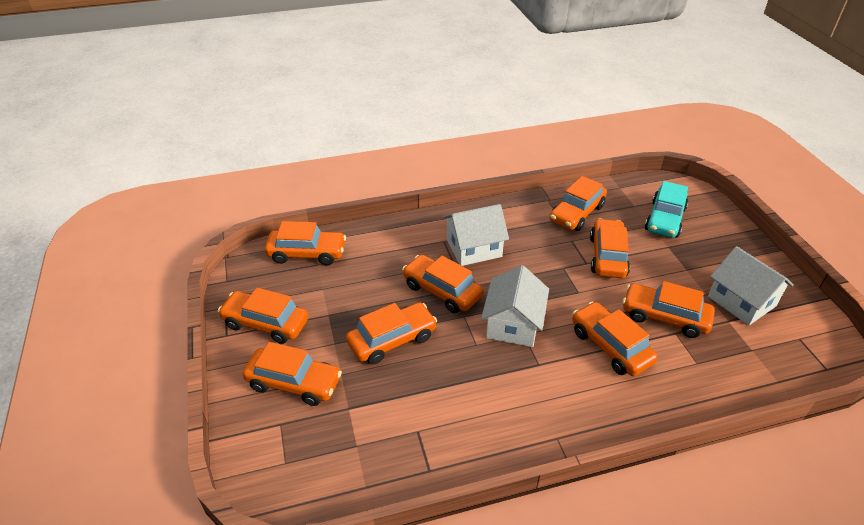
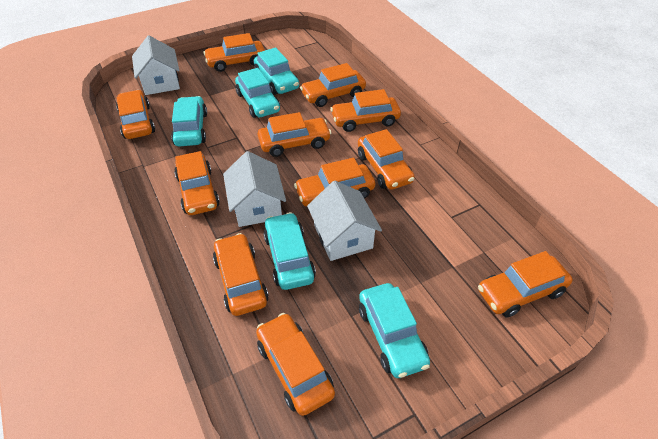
orange car: 9 -> 11
turquoise car: 1 -> 5

